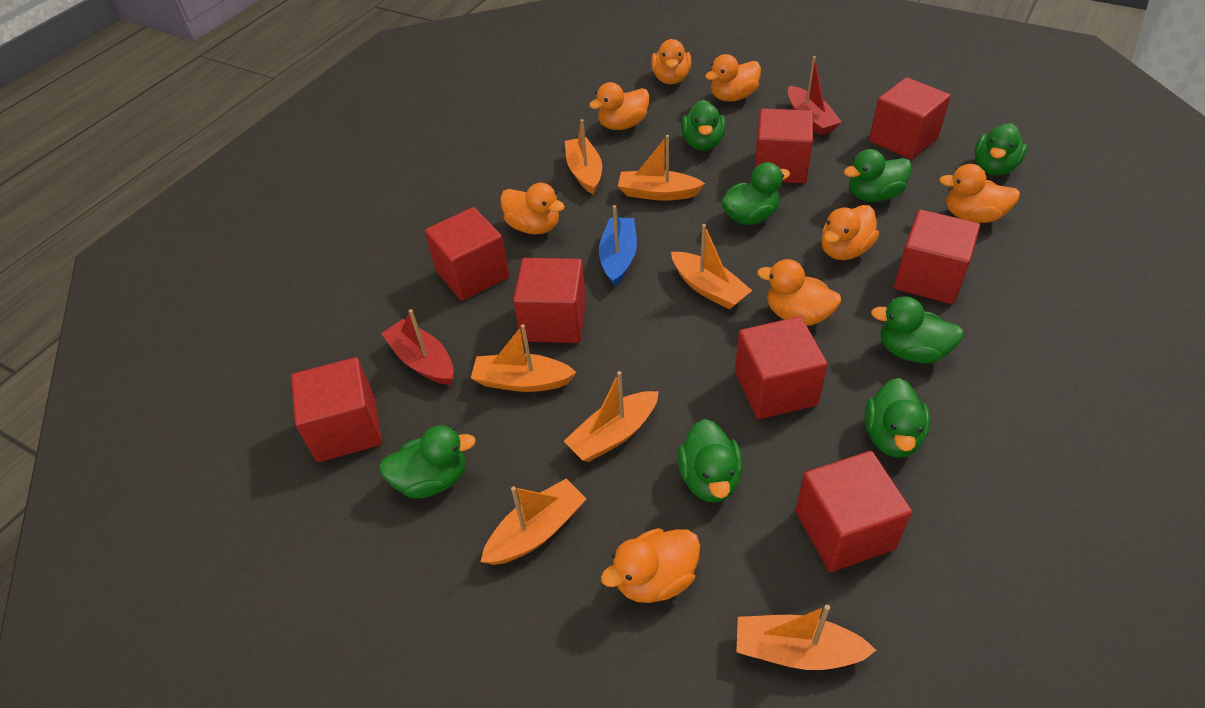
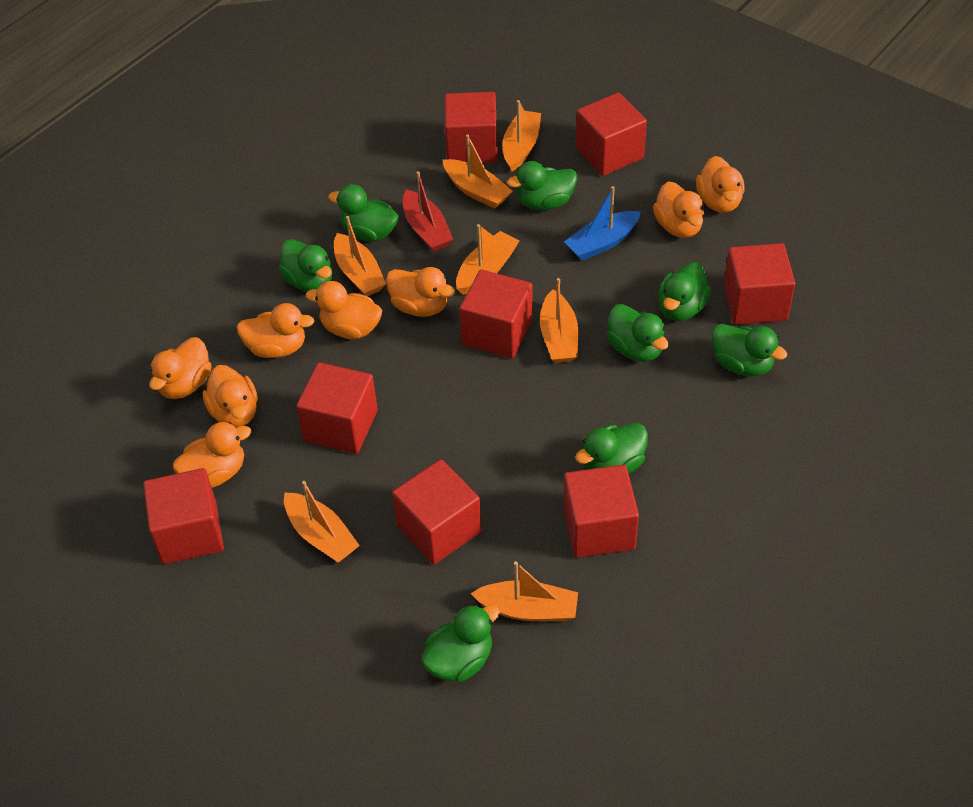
red boat: 2 -> 1

